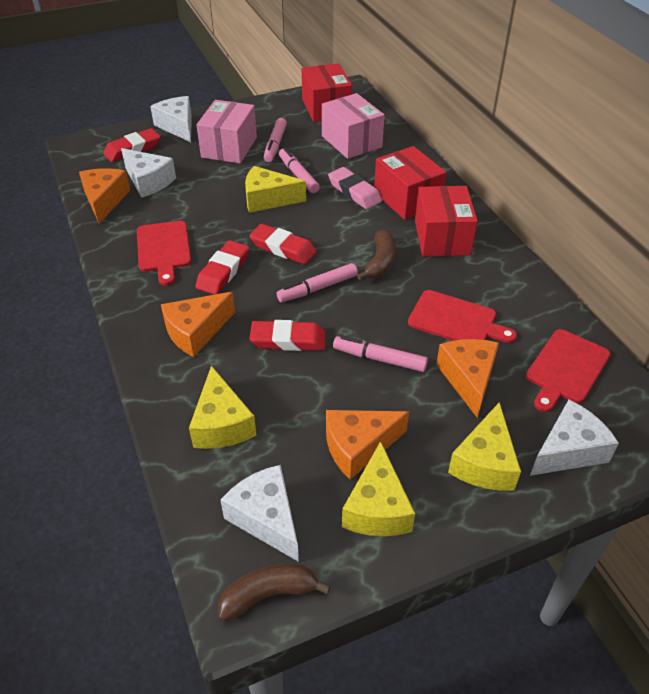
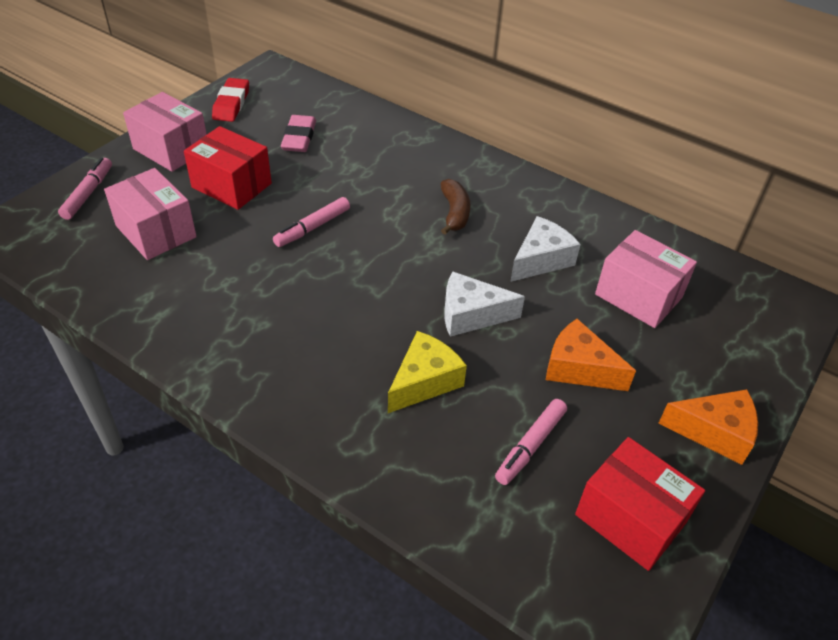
brown banana: 2 -> 1
orange cheese: 4 -> 2
pink box: 2 -> 3
pink marker: 4 -> 3
red box: 3 -> 2
red cutting board: 3 -> 0
red eraser: 4 -> 1
white cheese: 4 -> 2
yellow cheese: 4 -> 1

